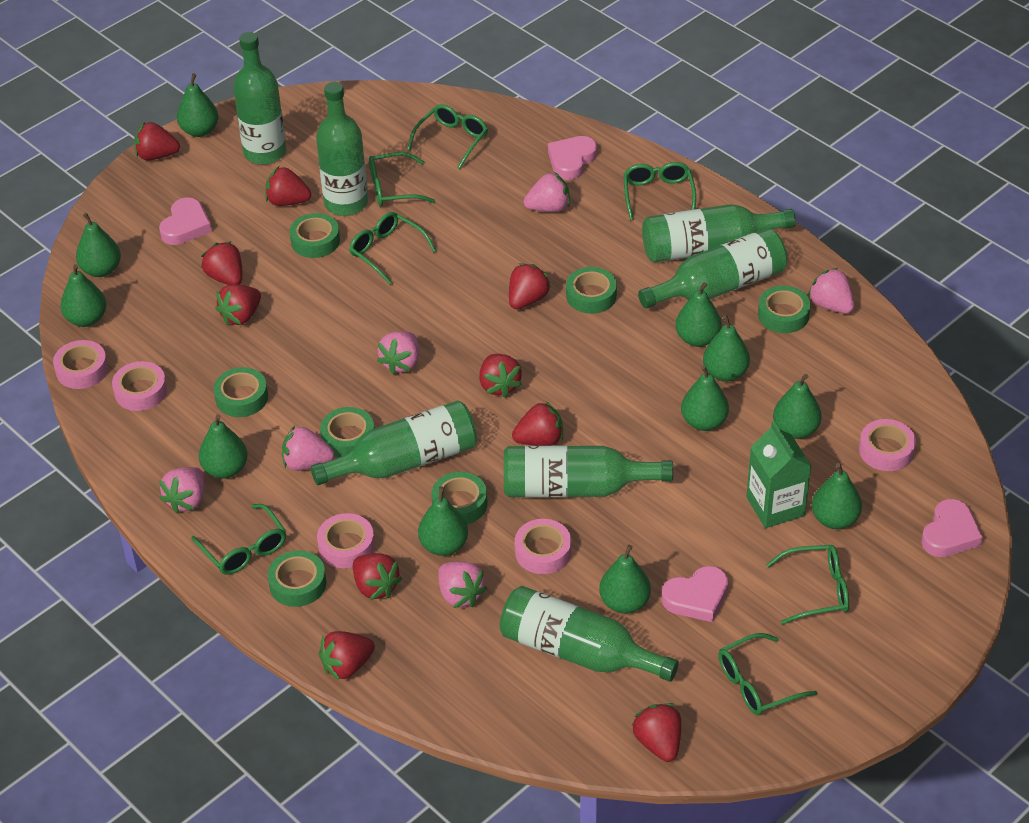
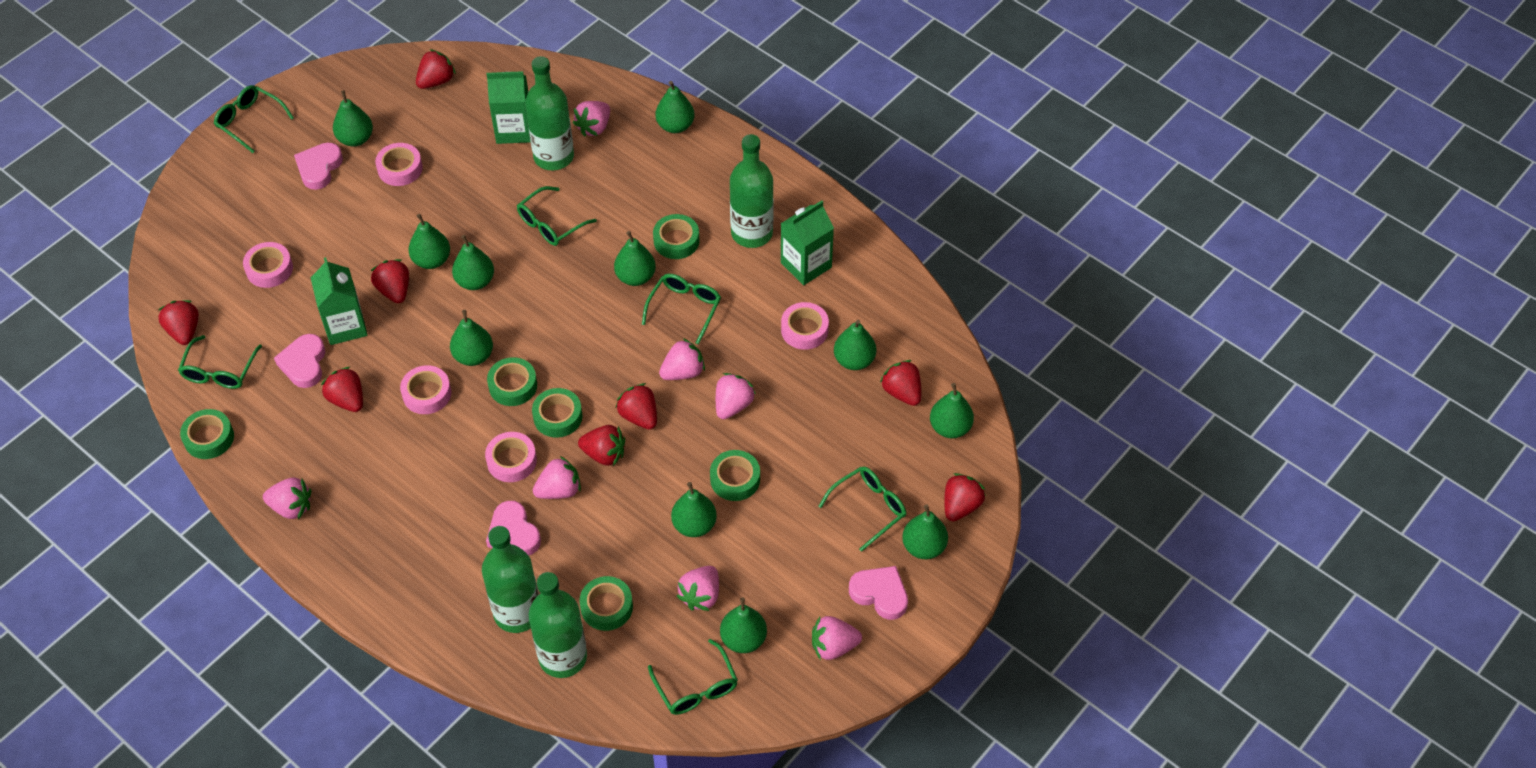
green bottle: 7 -> 4
green carton: 1 -> 3
green glasses: 7 -> 6
green tape: 7 -> 6
pink strawberry: 6 -> 7
red strawberry: 10 -> 8

